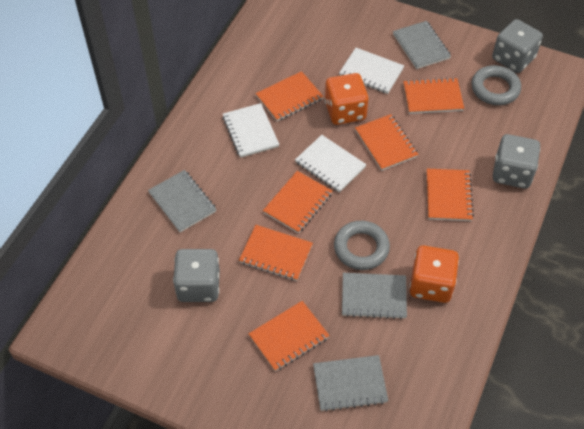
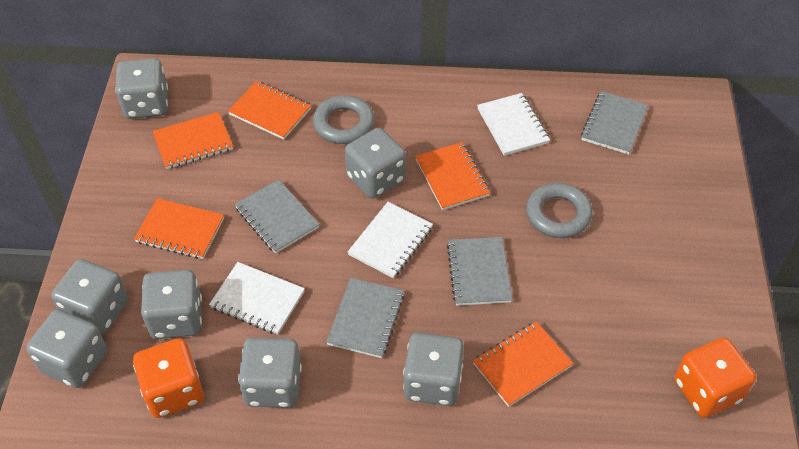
grey dice: 3 -> 7
orange notebook: 7 -> 5

